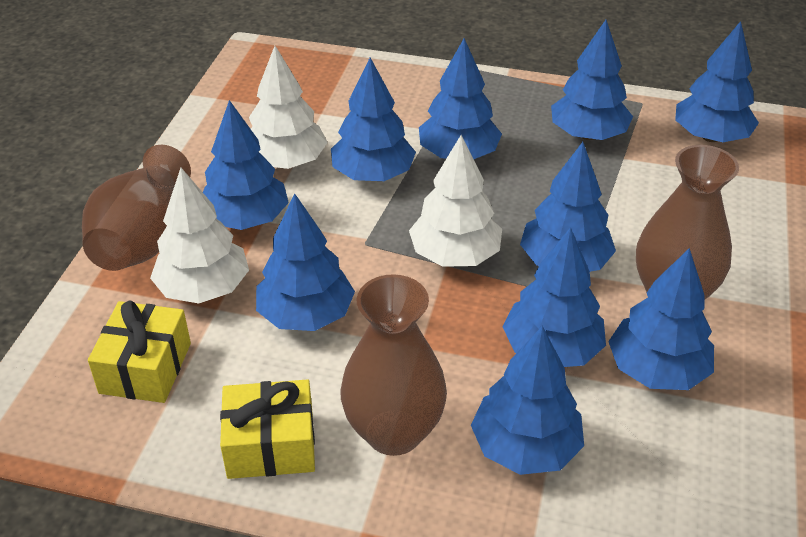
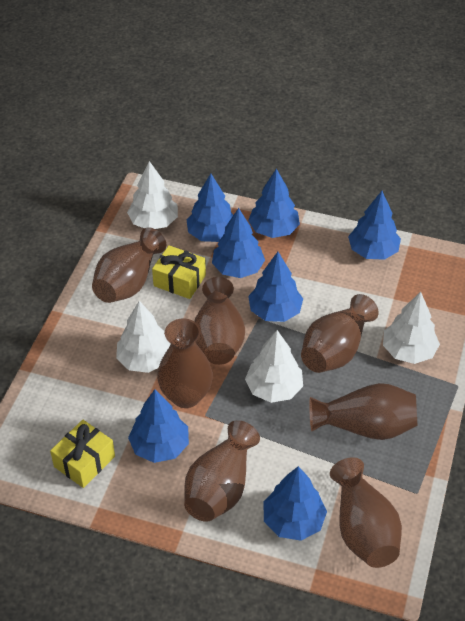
blue tree: 10 -> 7
brown vase: 3 -> 7
white tree: 3 -> 4

